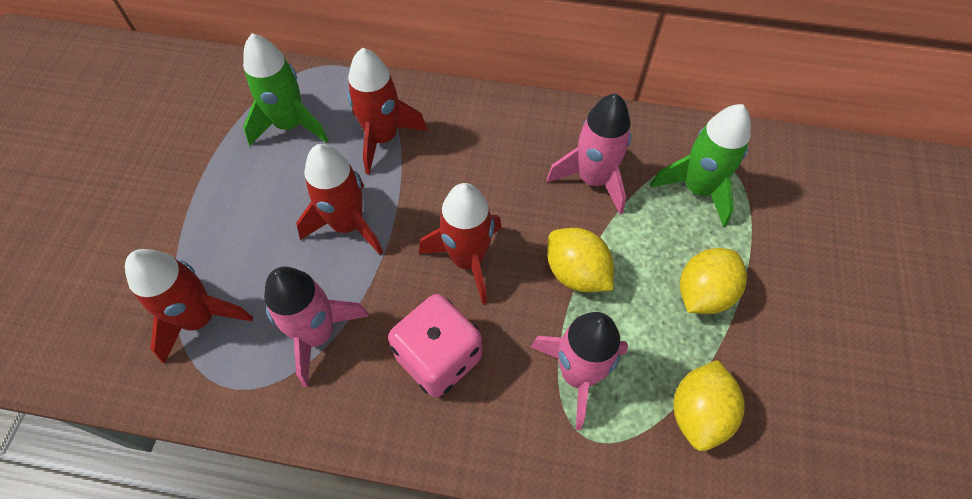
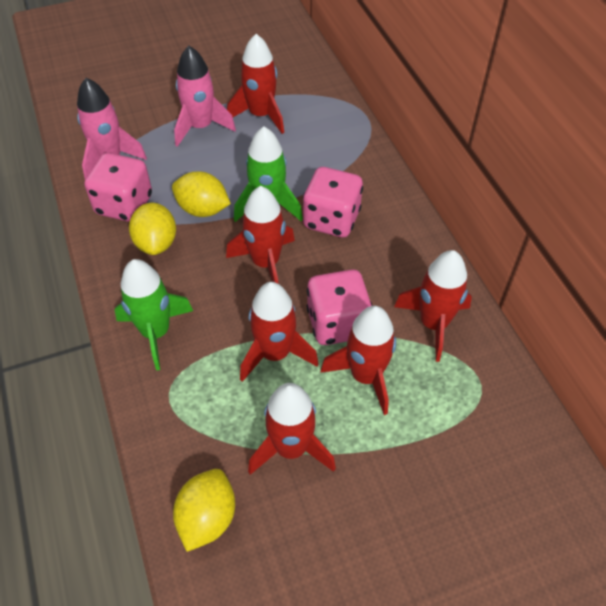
pink dice: 1 -> 3
pink rocket: 3 -> 2
red rocket: 4 -> 6

